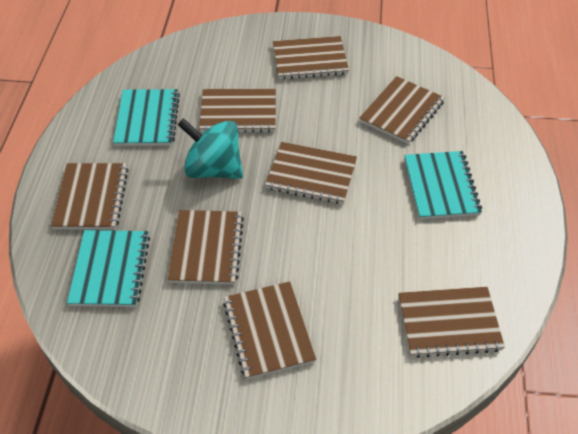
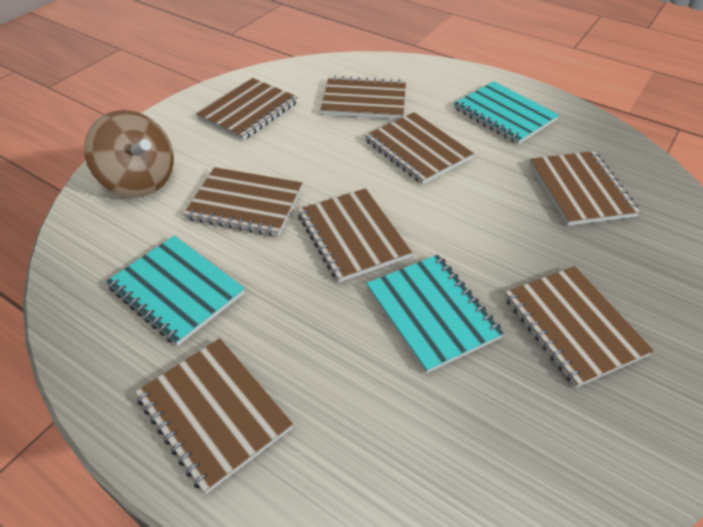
brown spinning top: 0 -> 1
turquoise spinning top: 1 -> 0

